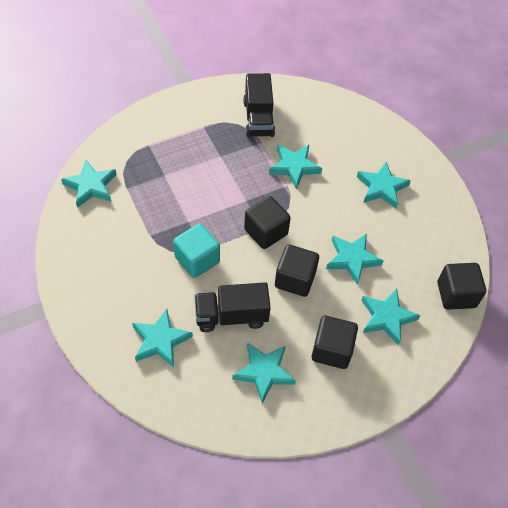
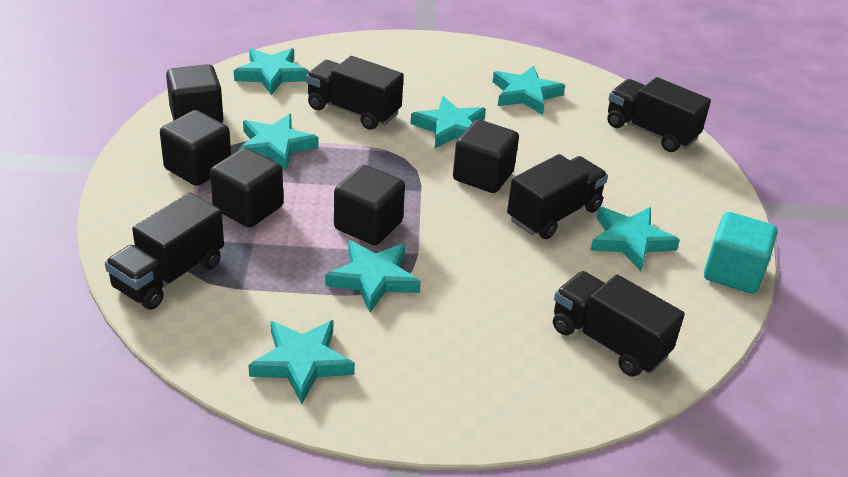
black cube: 4 -> 5
black truck: 2 -> 5

